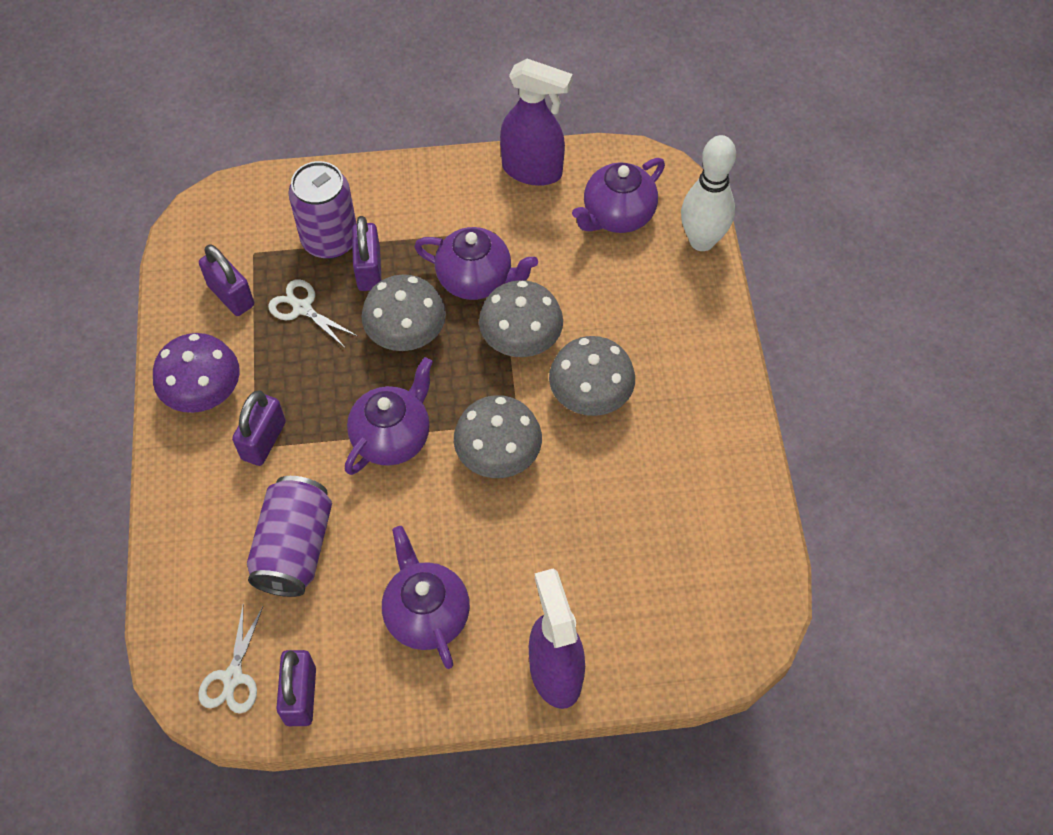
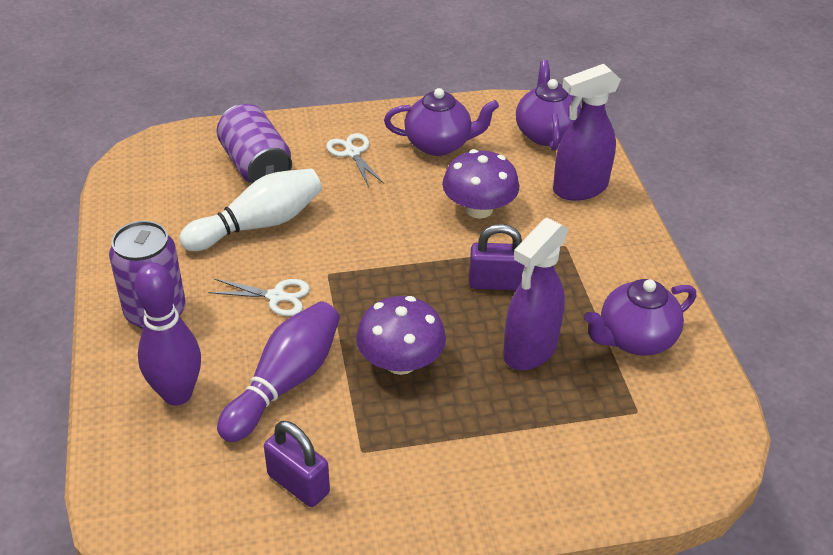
grey mushroom: 4 -> 0
purple bowling pin: 0 -> 2
purple mushroom: 1 -> 2
purple padlock: 4 -> 2
purple teapot: 4 -> 3

